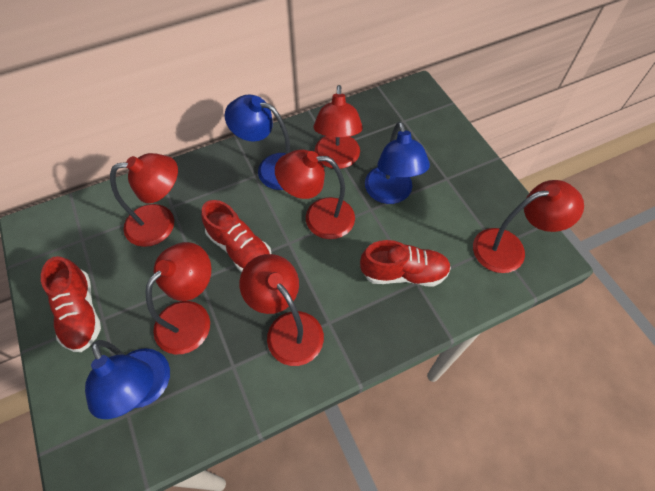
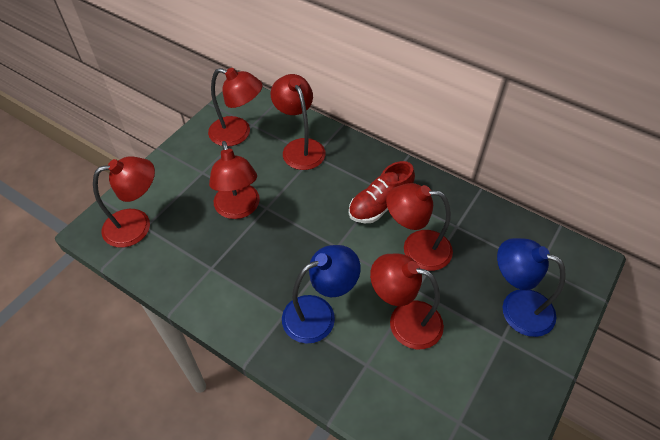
blue lamp: 3 -> 2
red shoe: 3 -> 1

